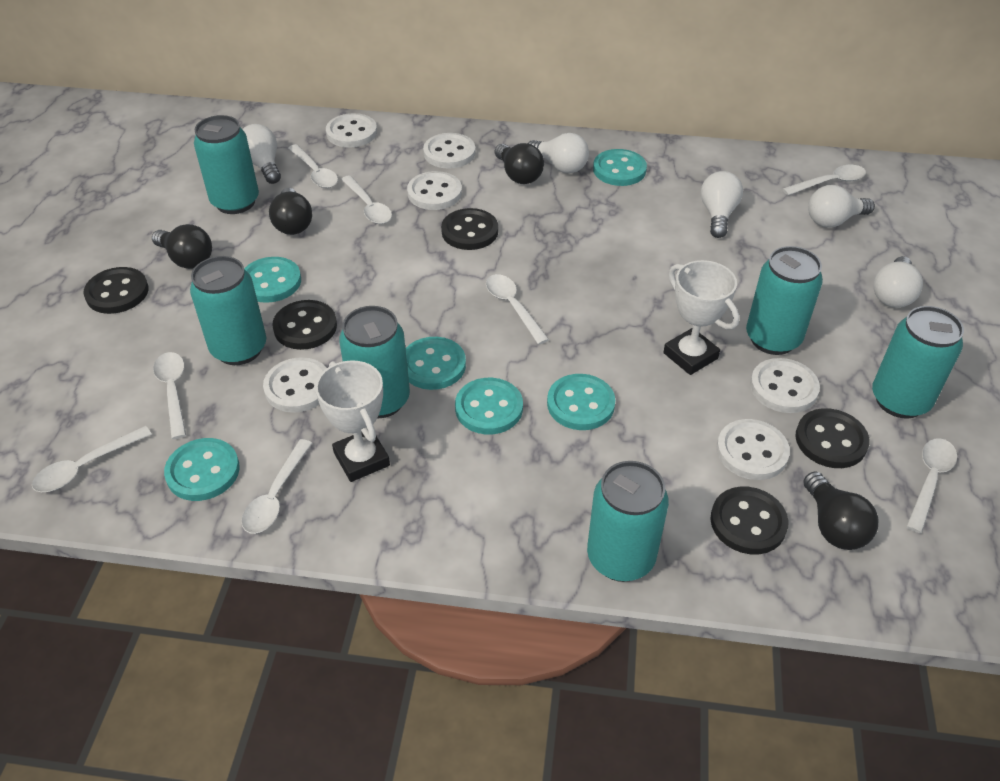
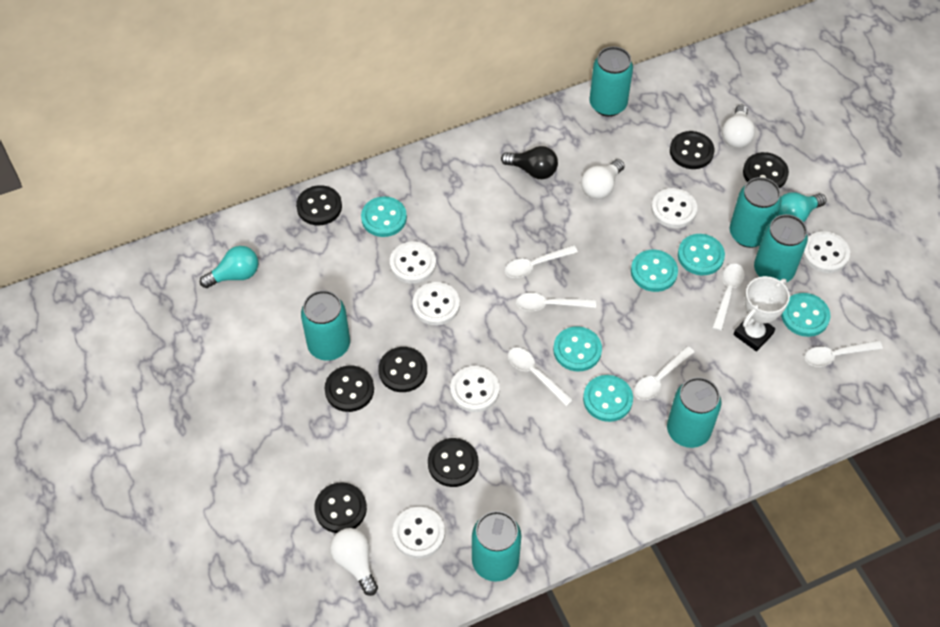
black button: 5 -> 7
black light bulb: 4 -> 1
turquoise light bulb: 0 -> 2
white light bulb: 5 -> 3
white spoon: 8 -> 6
white trophy: 2 -> 1

